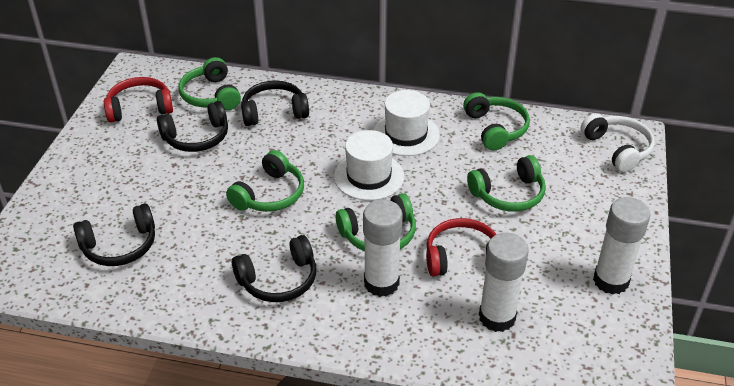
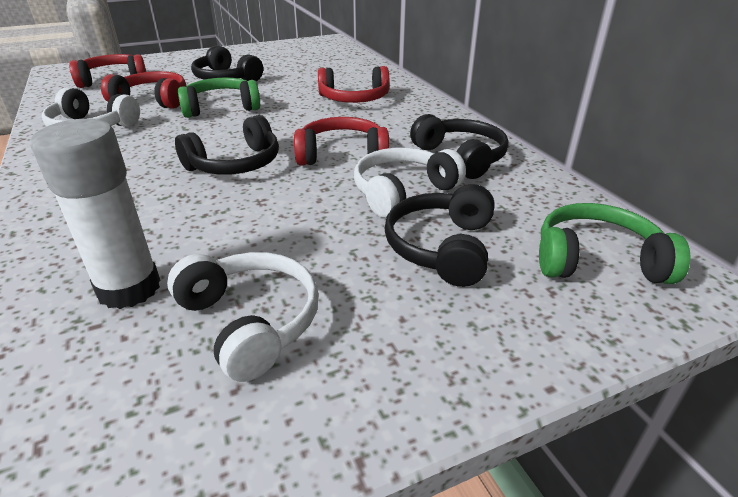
green headphones: 5 -> 2
red headphones: 2 -> 4
white glue stick: 3 -> 1
white hat: 2 -> 0
white headphones: 1 -> 3

